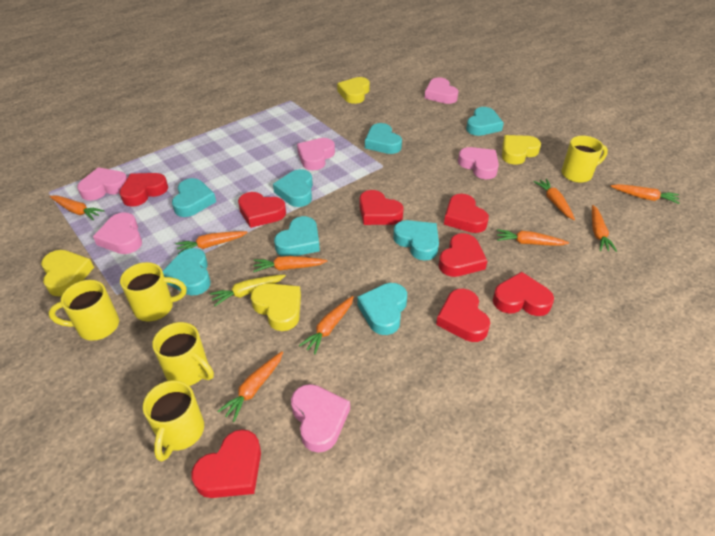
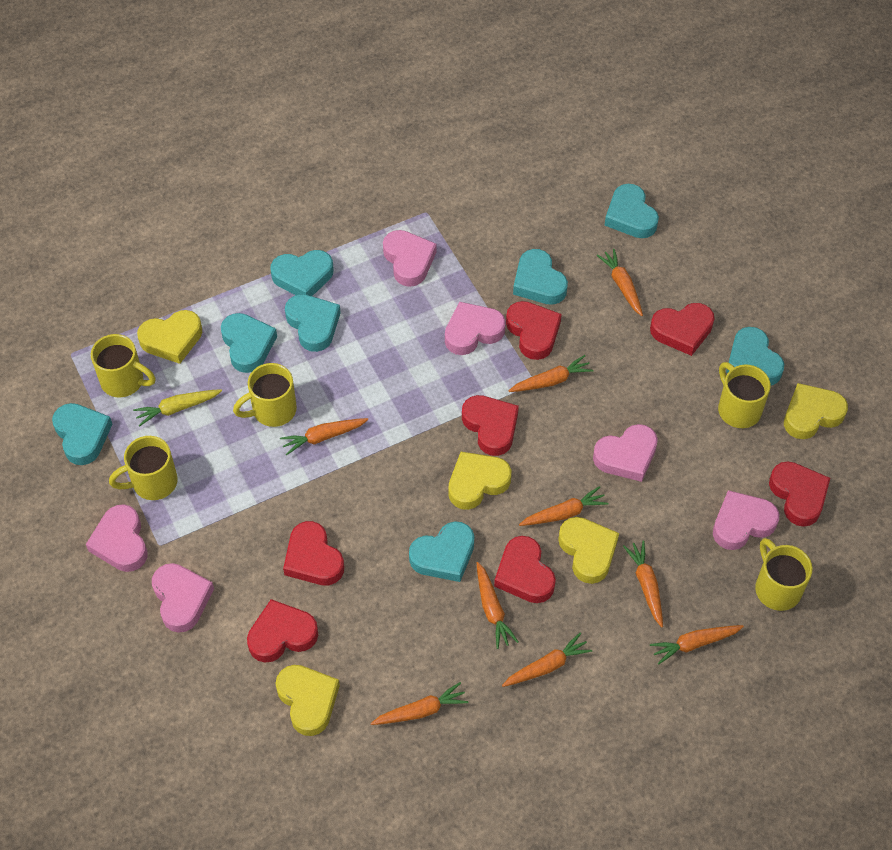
red heart: 8 -> 7
yellow heart: 4 -> 5

